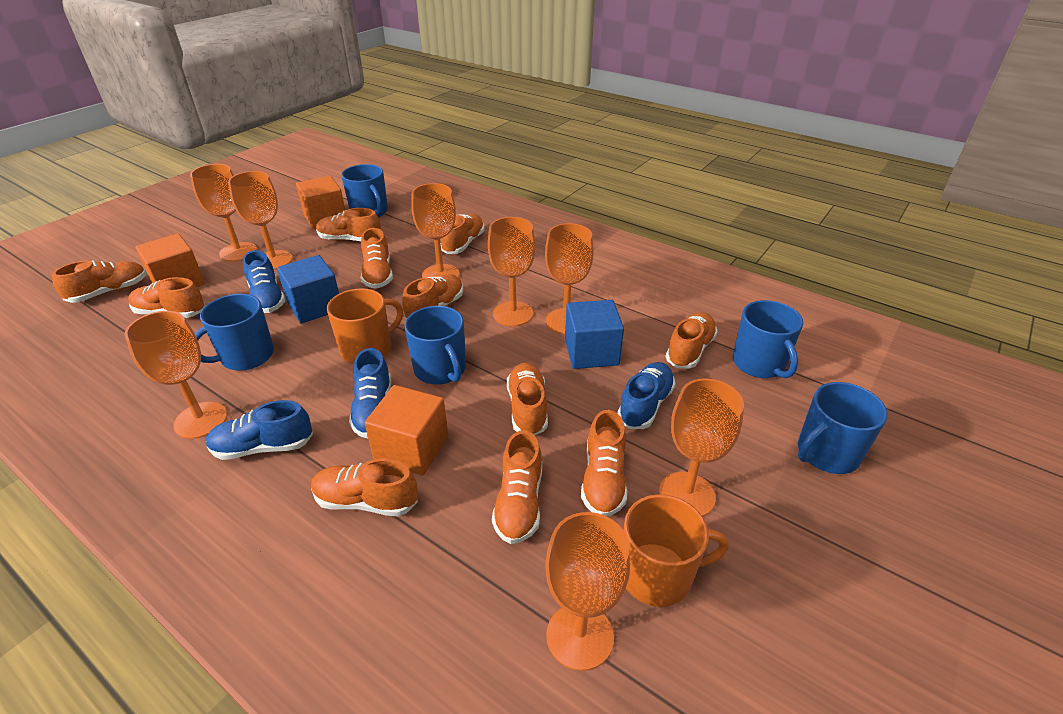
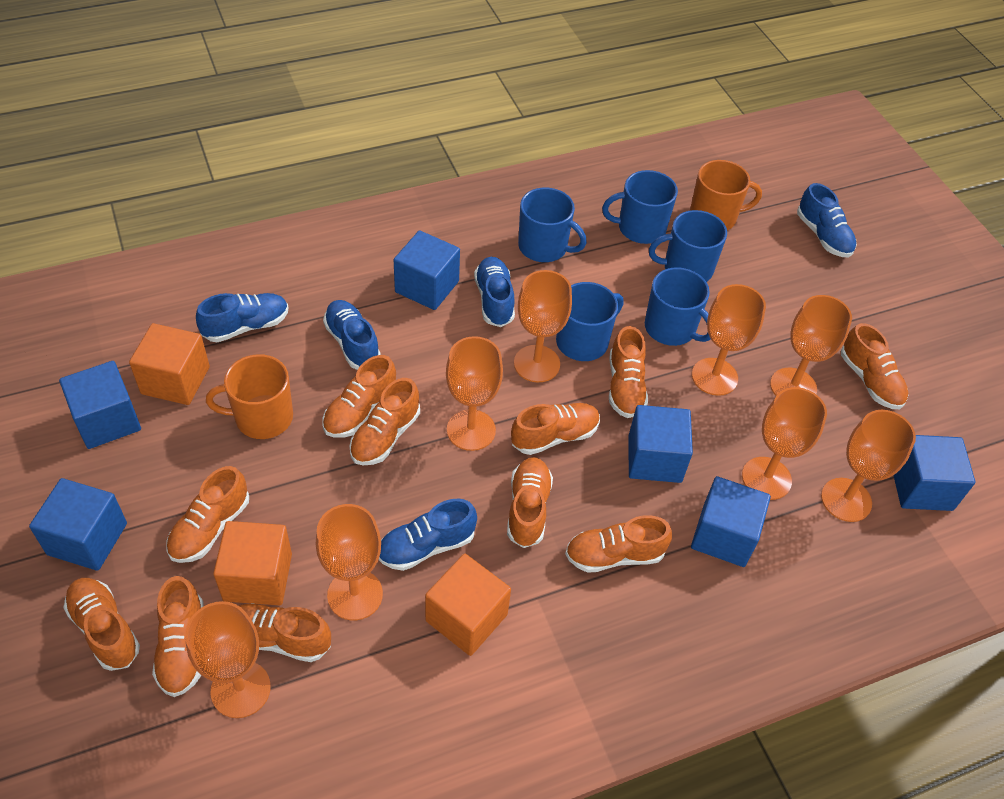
blue cube: 2 -> 6
blue shoe: 4 -> 5

